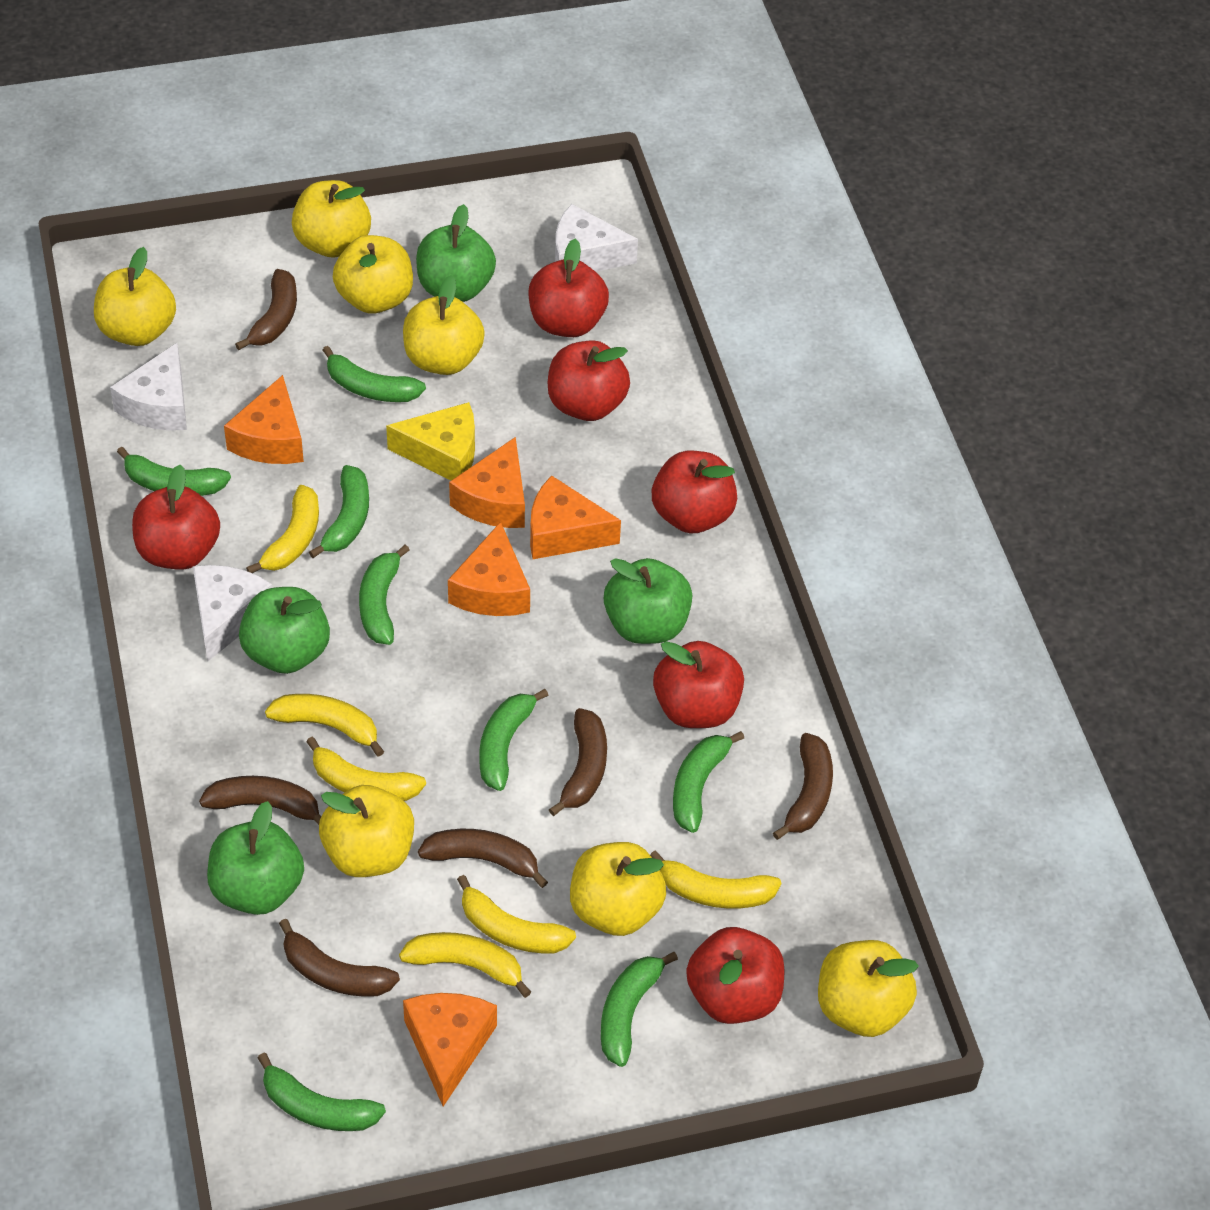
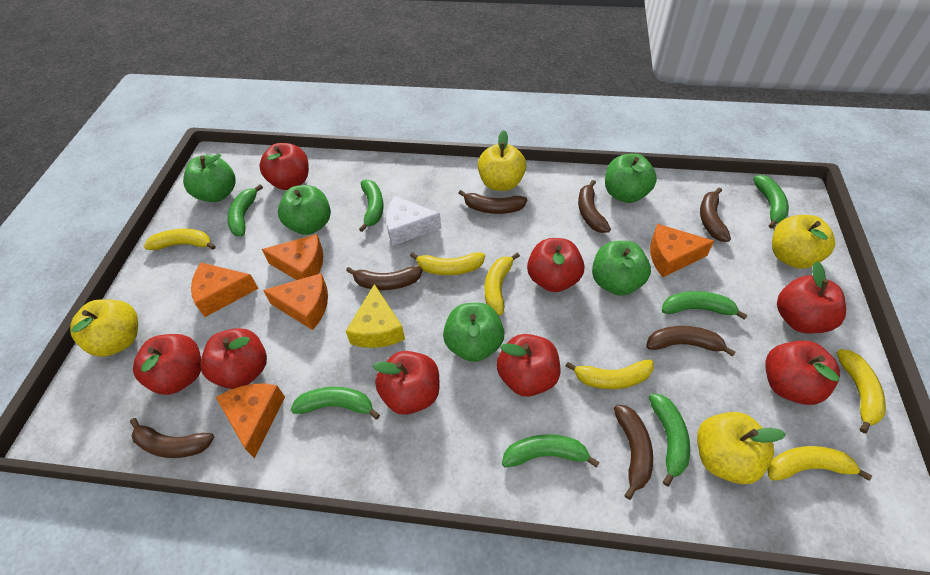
brown banana: 6 -> 7
green apple: 4 -> 5
green banana: 8 -> 7
red apple: 6 -> 8
white cheese: 3 -> 1
yellow apple: 7 -> 4

